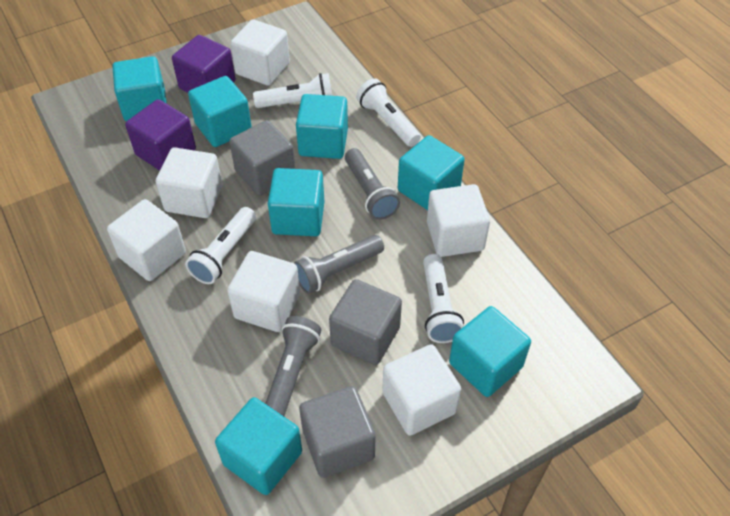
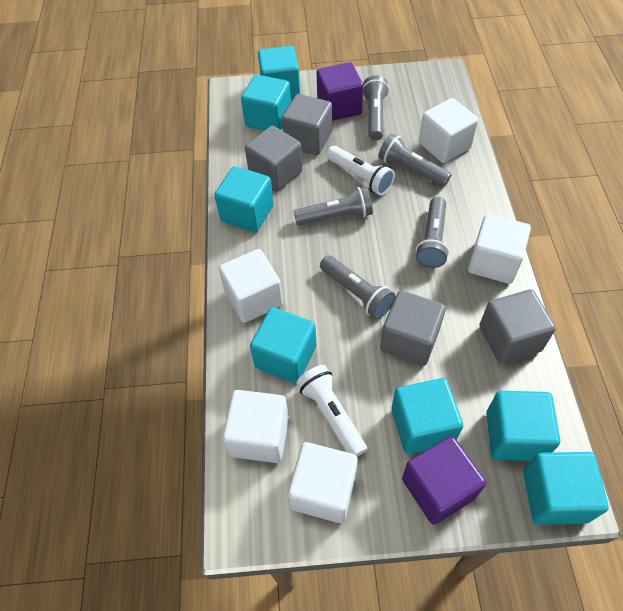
grey cube: 3 -> 4
grey flashlight: 3 -> 5
white cube: 6 -> 5
white flashlight: 4 -> 2

